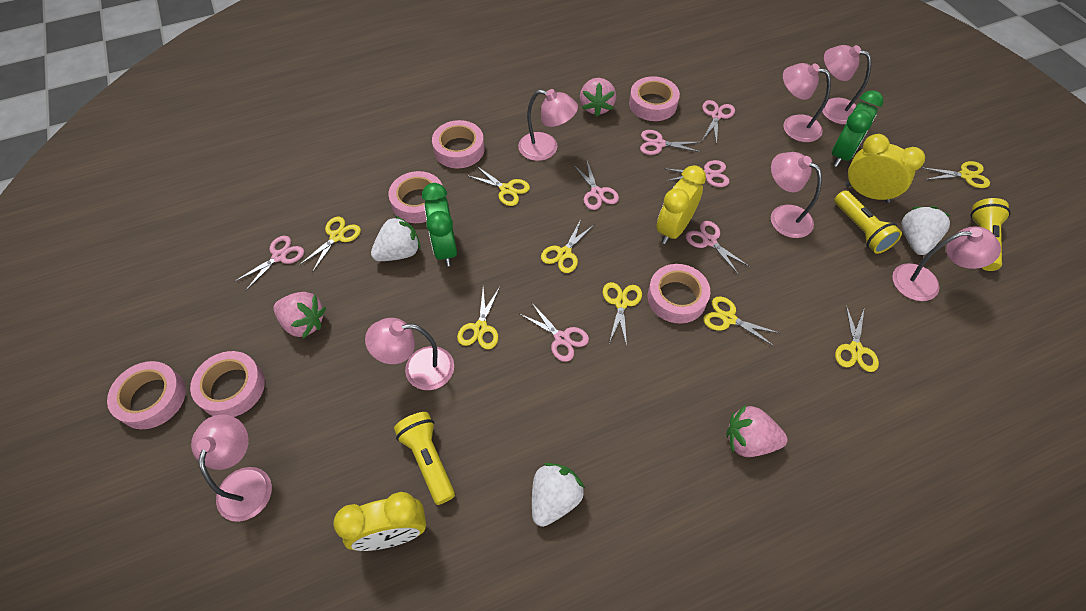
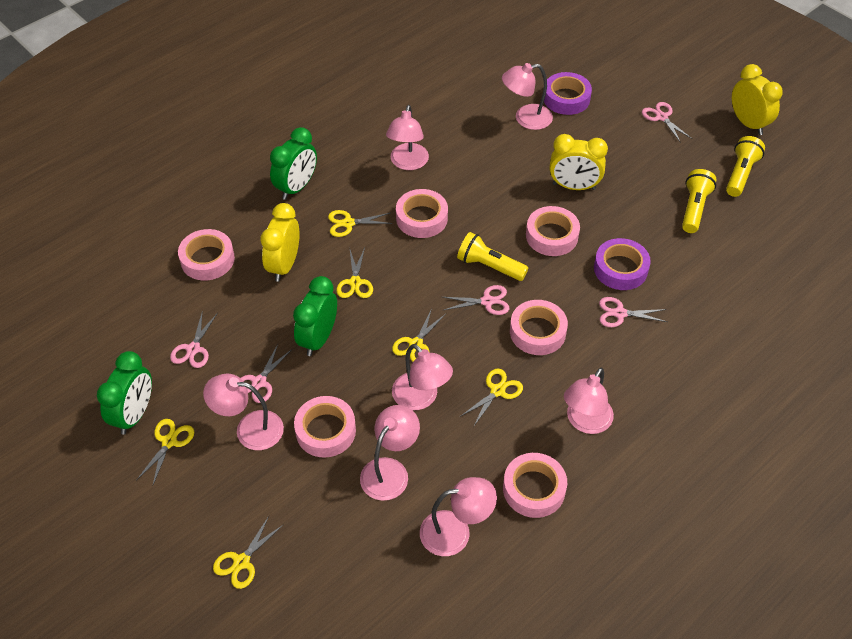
green clock: 2 -> 3
pink scissors: 7 -> 5
pink strawberry: 3 -> 0
purple tape: 0 -> 2
white strawberry: 3 -> 0
yellow scissors: 8 -> 6

